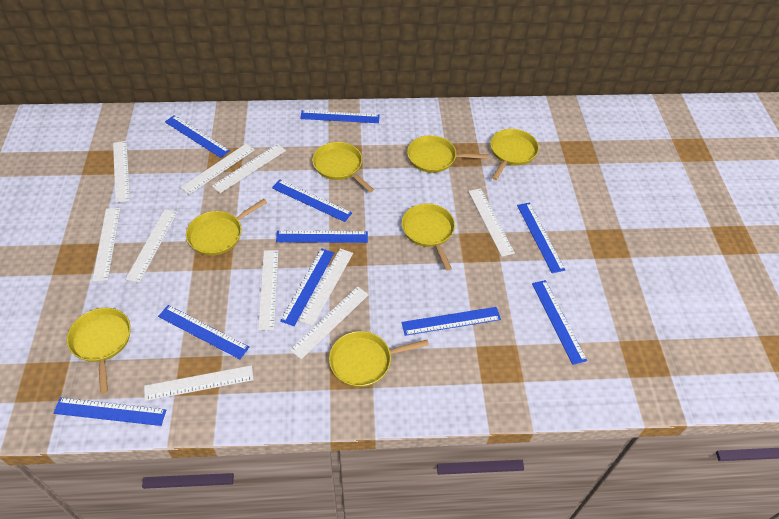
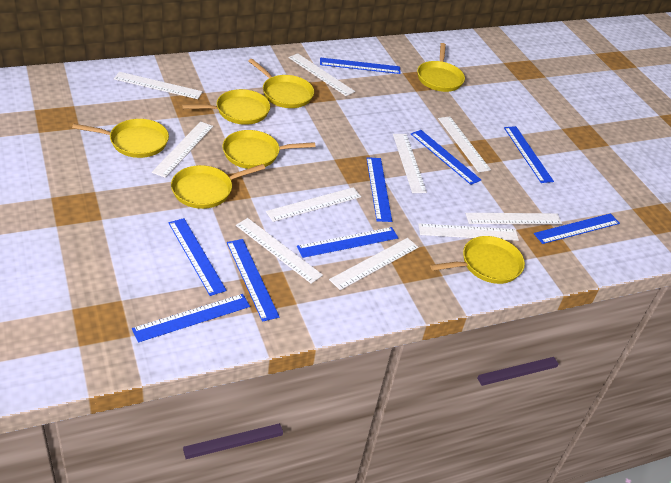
blue ruler: 10 -> 9

